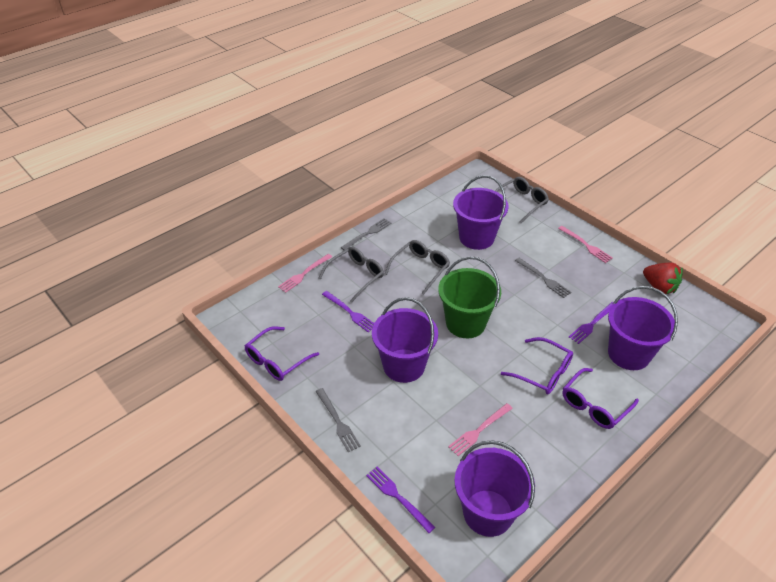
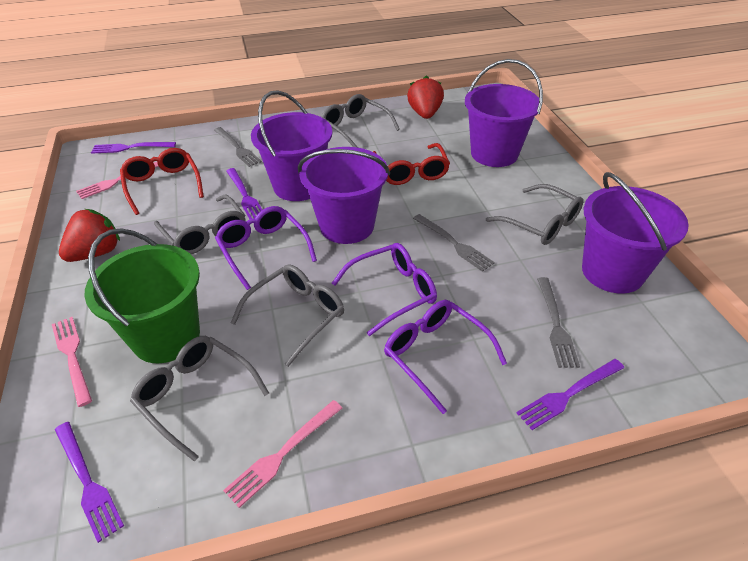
grey glasses: 3 -> 5
purple fork: 3 -> 4
red glasses: 0 -> 2
red strawberry: 1 -> 2

